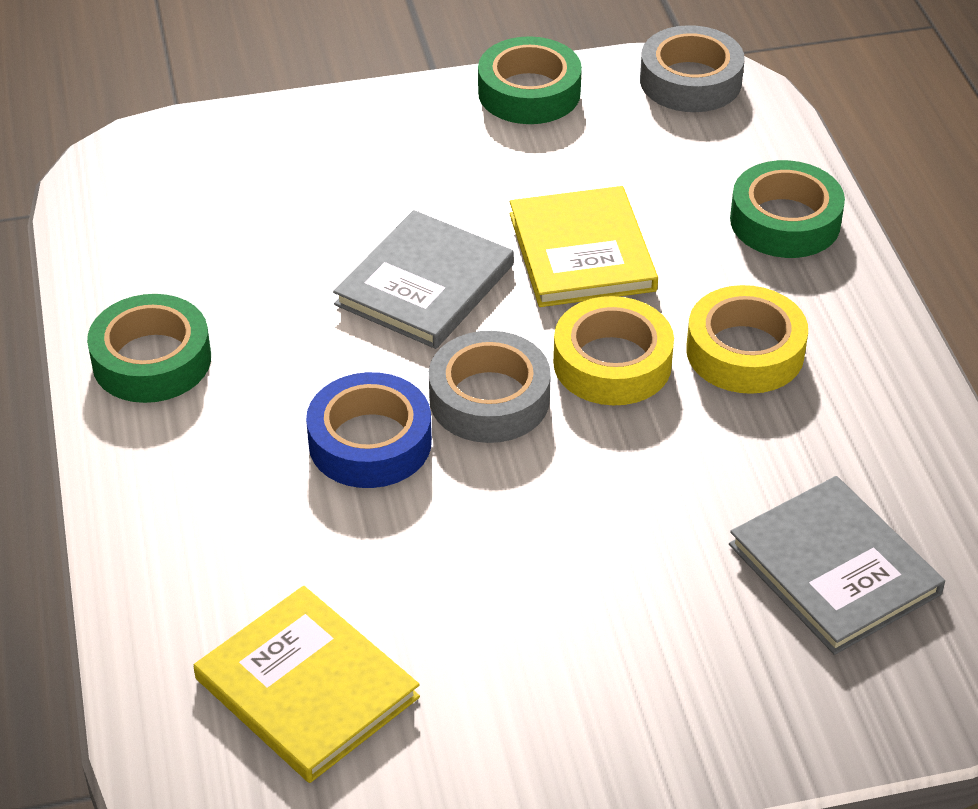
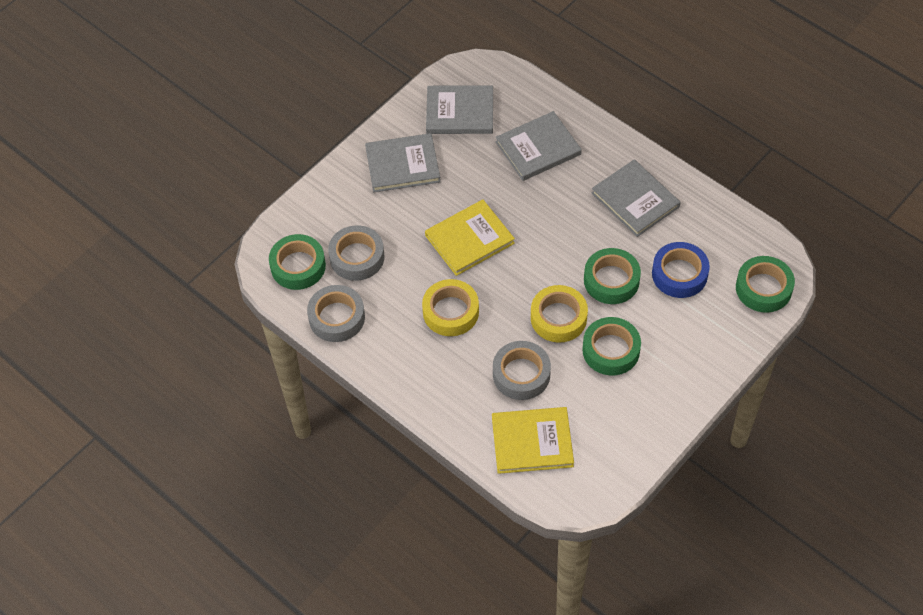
green tape: 3 -> 4
grey book: 2 -> 4
grey tape: 2 -> 3

